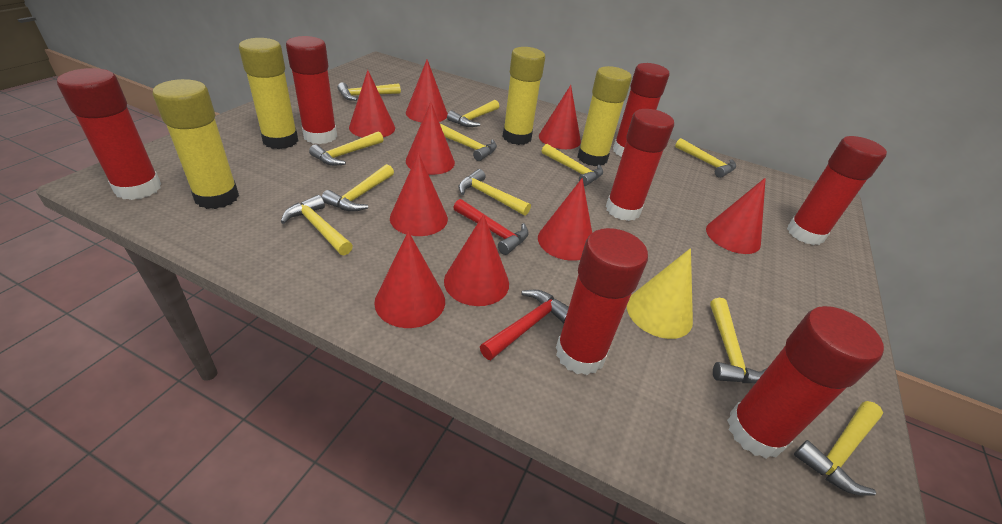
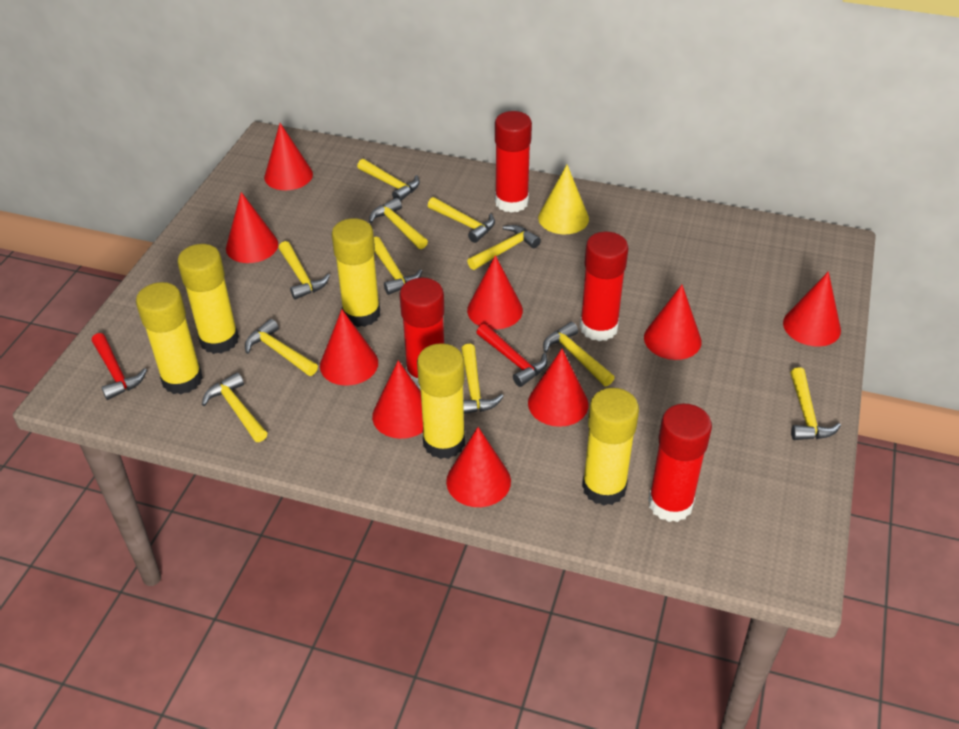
red glue stick: 7 -> 4
yellow glue stick: 4 -> 5

